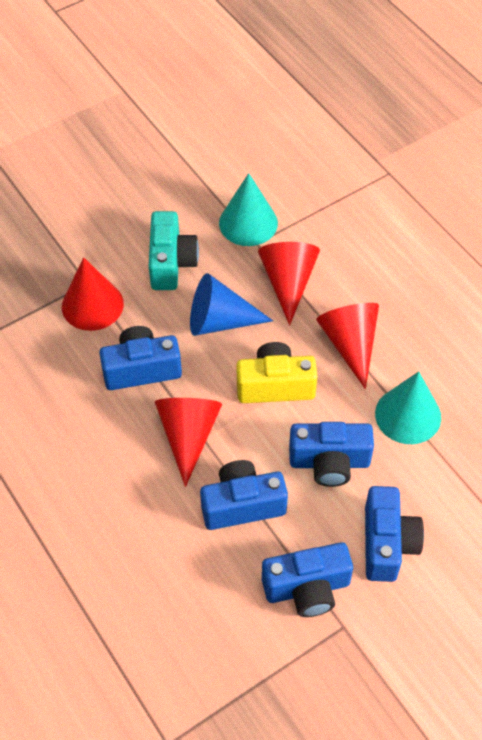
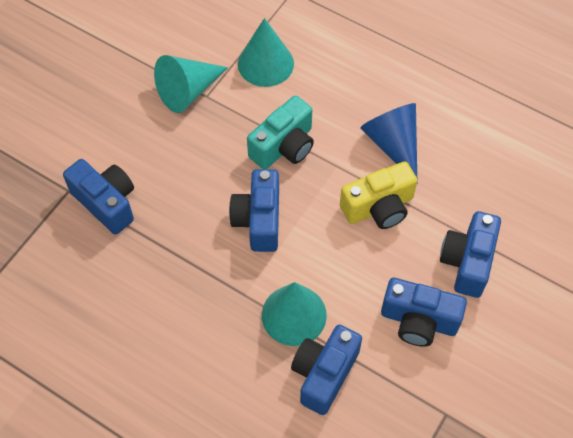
red cone: 4 -> 0
turquoise cone: 2 -> 3

